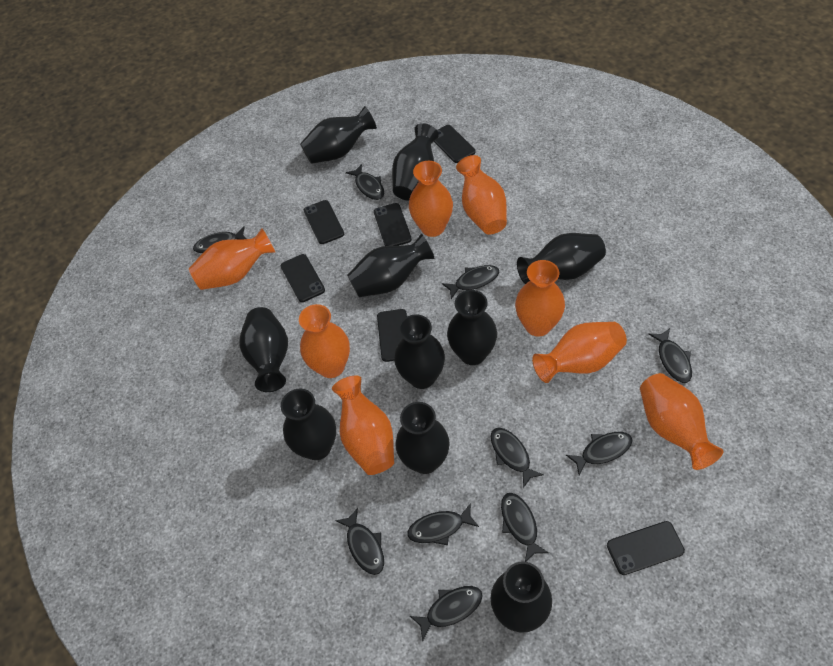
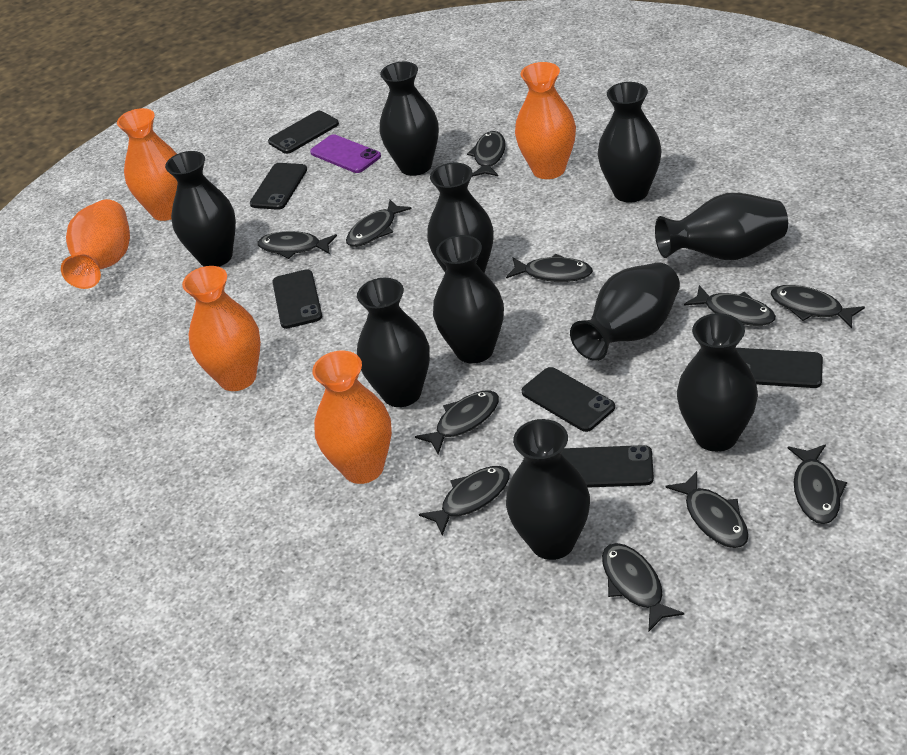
black fish: 10 -> 11
orange vase: 8 -> 5
purple phone: 0 -> 1

